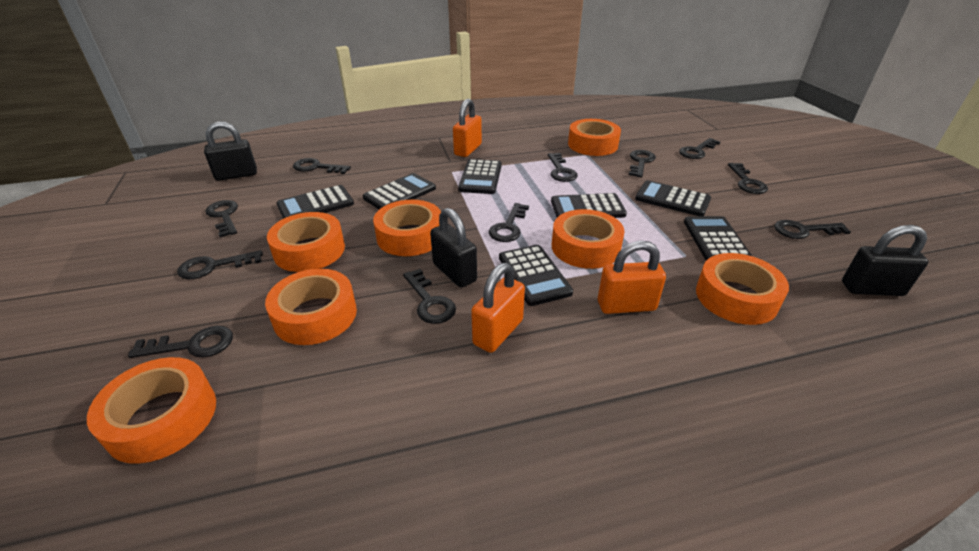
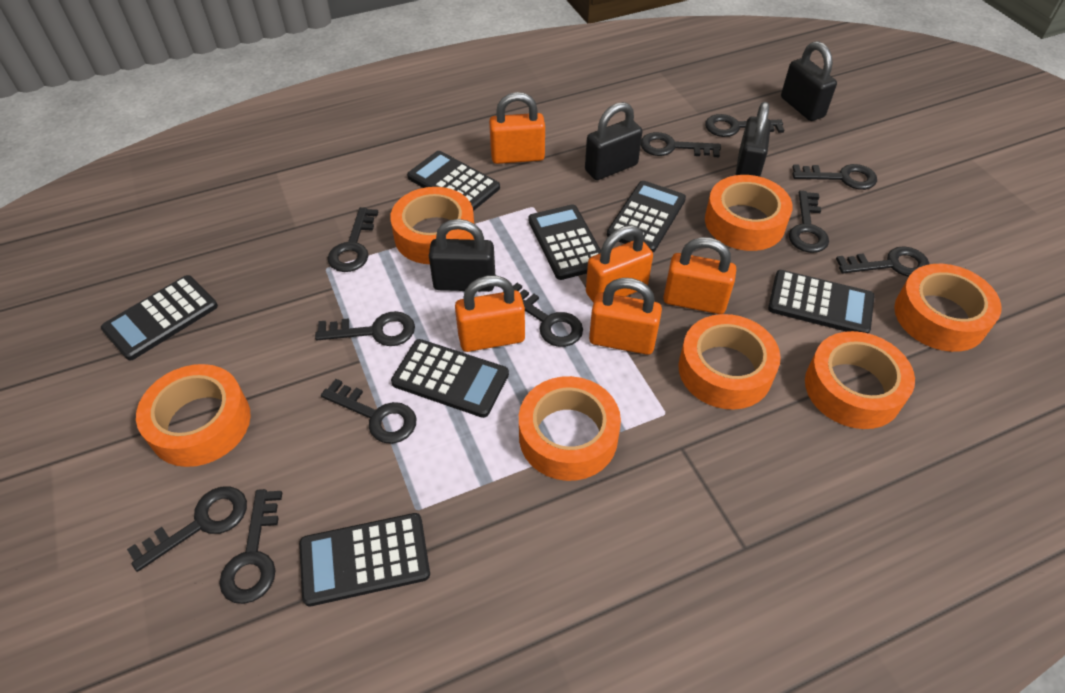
black padlock: 3 -> 4
orange padlock: 3 -> 5

